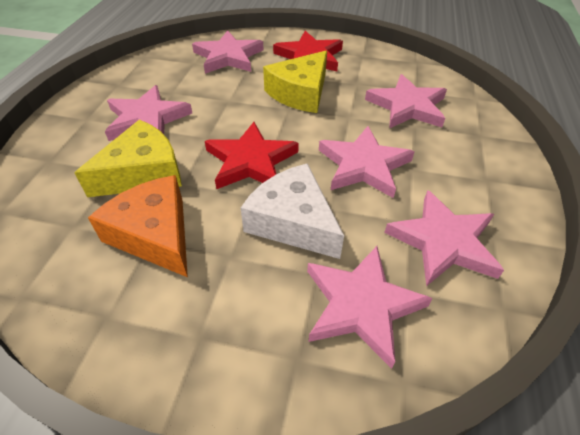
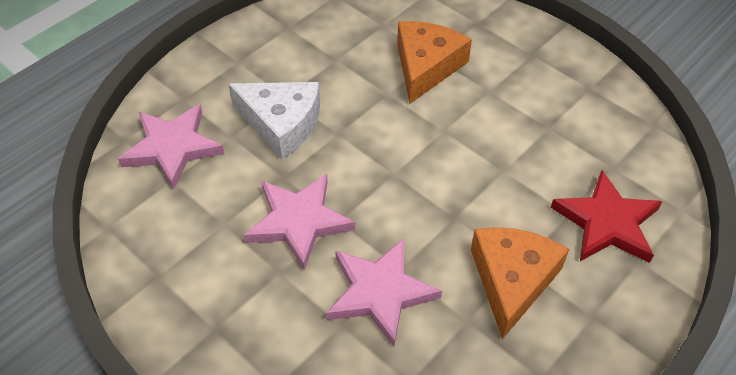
orange cheese: 1 -> 2
pink star: 6 -> 3
red star: 2 -> 1
yellow cheese: 2 -> 0

